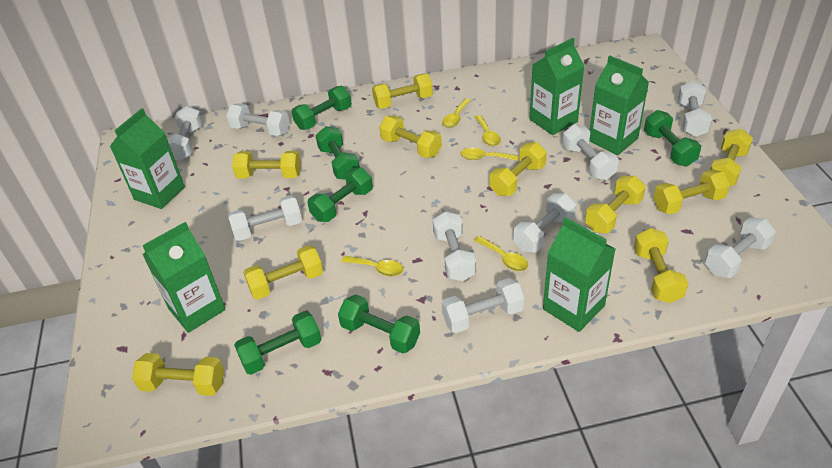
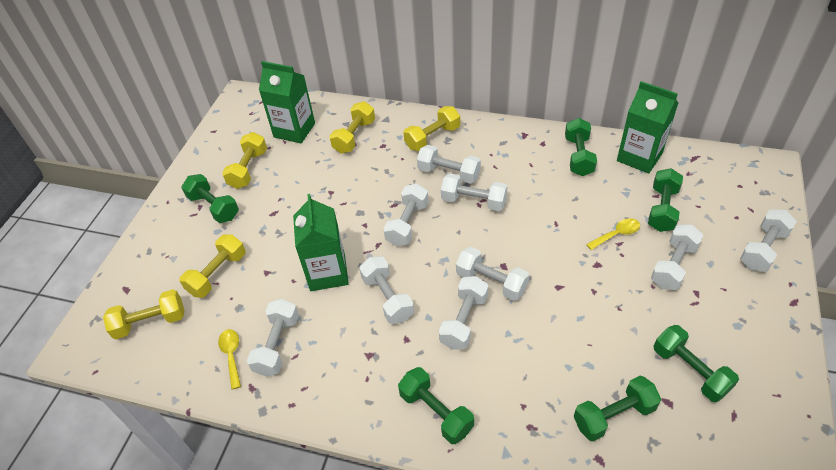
green carton: 5 -> 3
yellow dumbbell: 10 -> 5
yellow spoon: 5 -> 2

